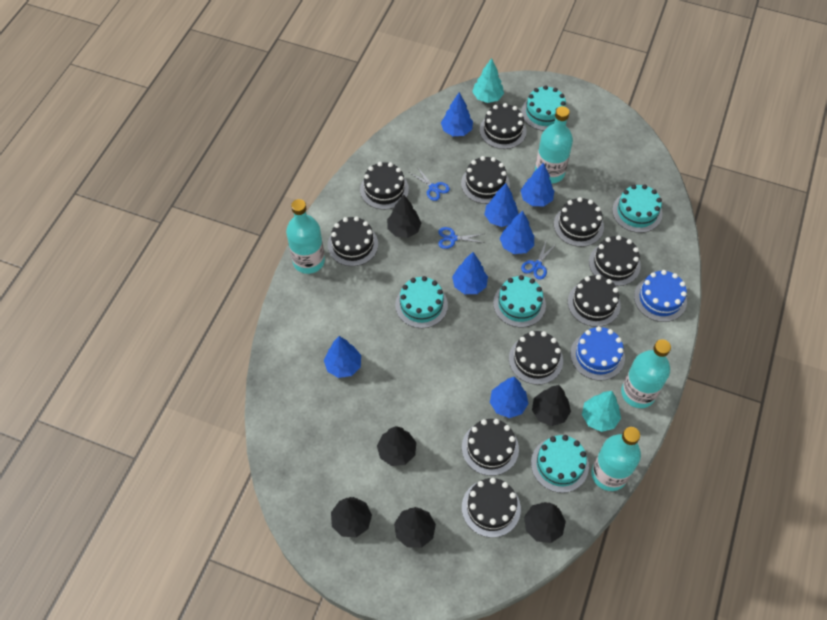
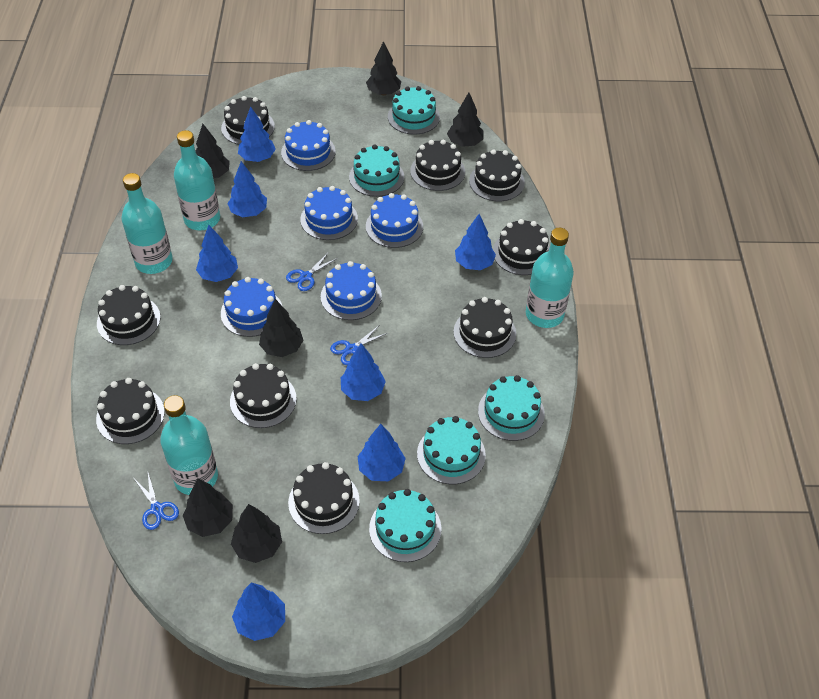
black cake: 10 -> 9
blue cake: 2 -> 5
turquoise tree: 2 -> 0

